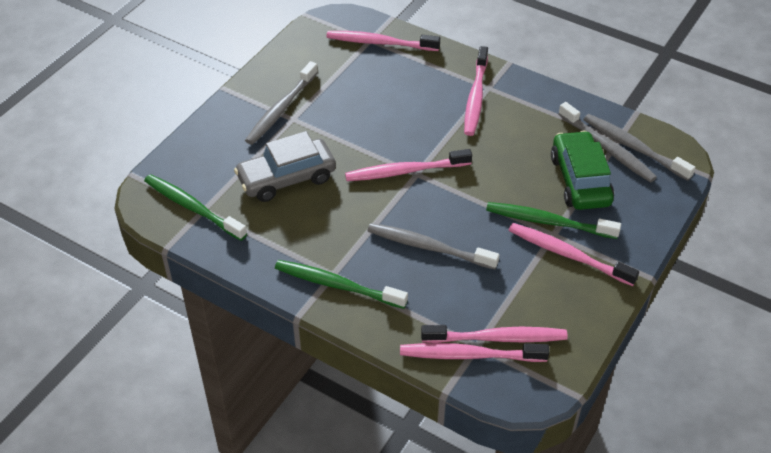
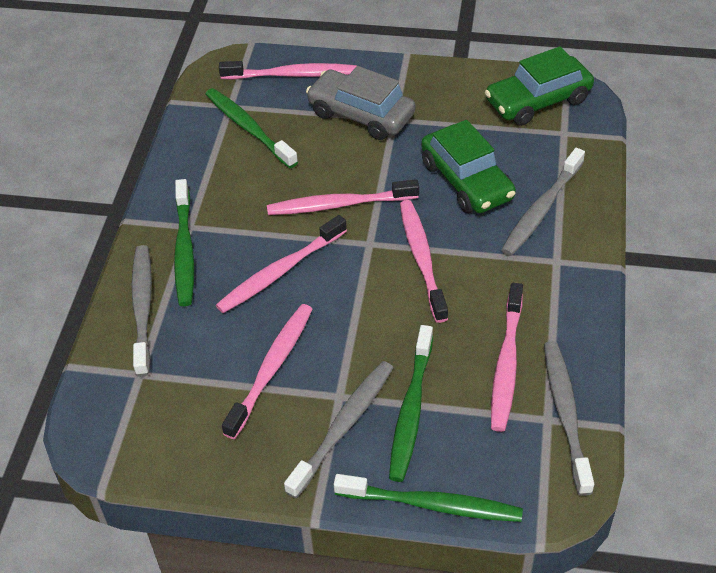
green car: 1 -> 2
green toothbrush: 3 -> 4

